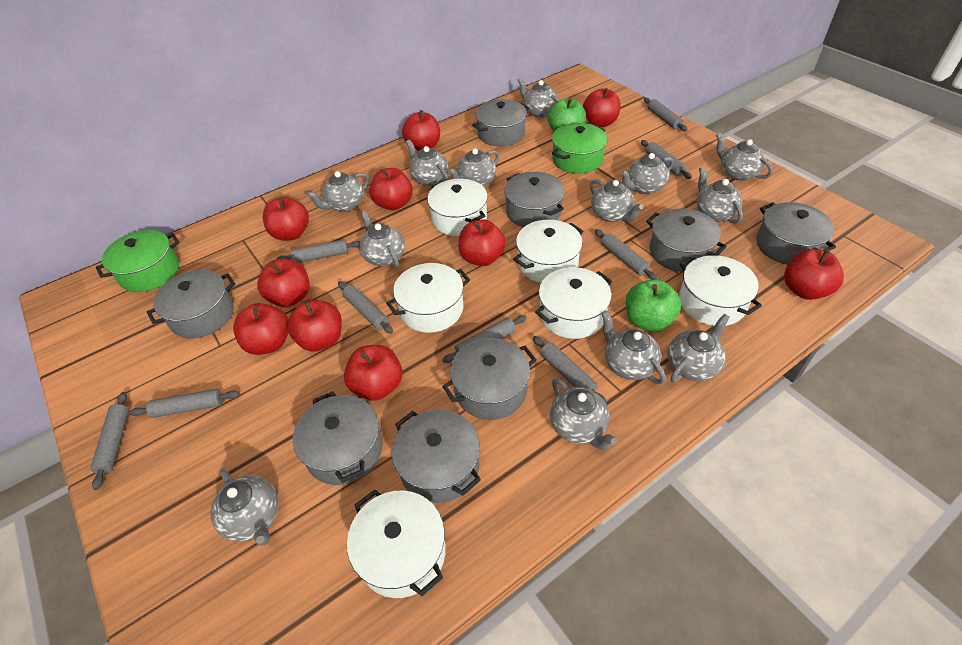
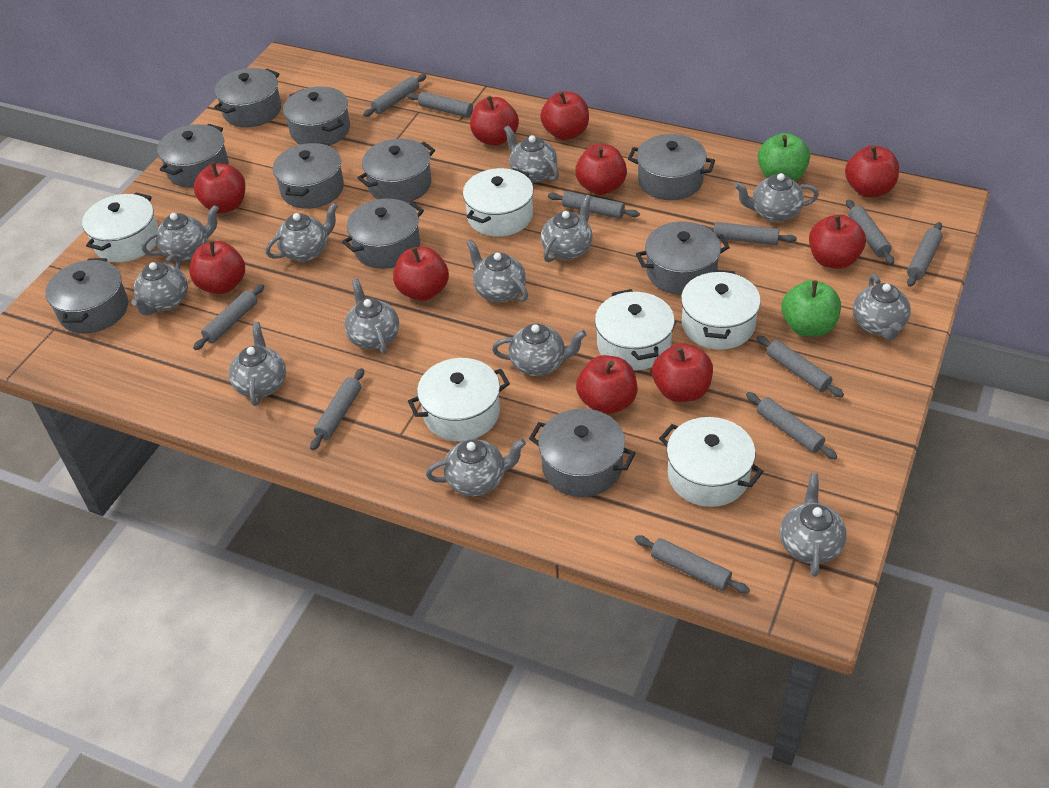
green pot: 2 -> 0
grey pot: 8 -> 10
grey rolling pin: 9 -> 11

